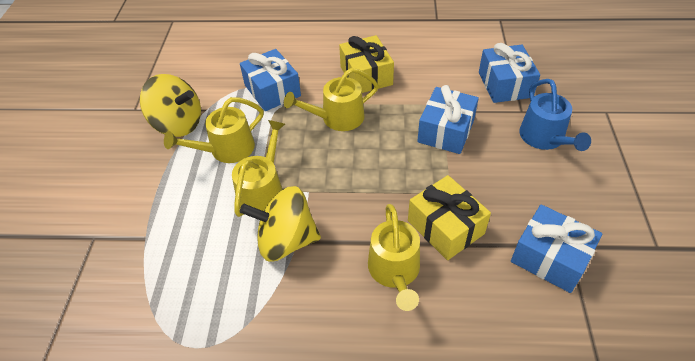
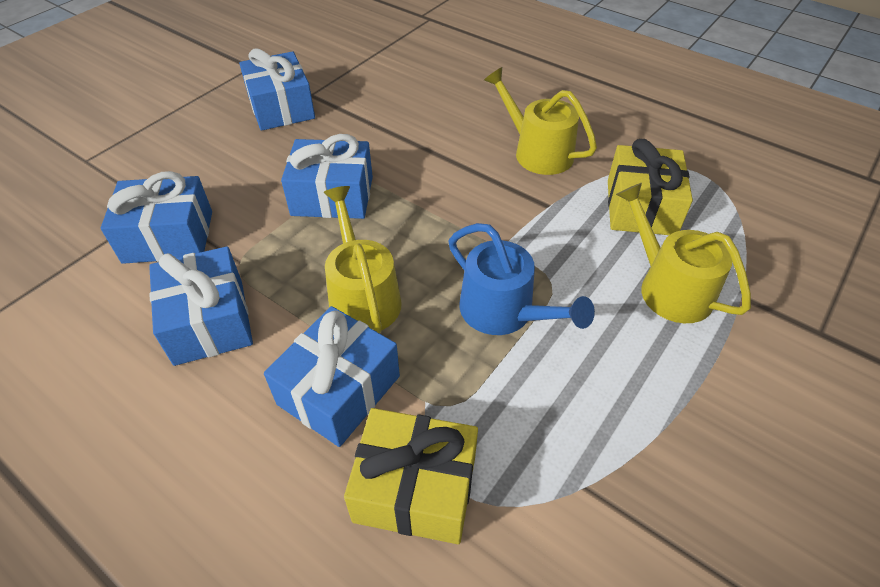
blue gift: 4 -> 5
yellow spinning top: 2 -> 0
yellow watering can: 4 -> 3

